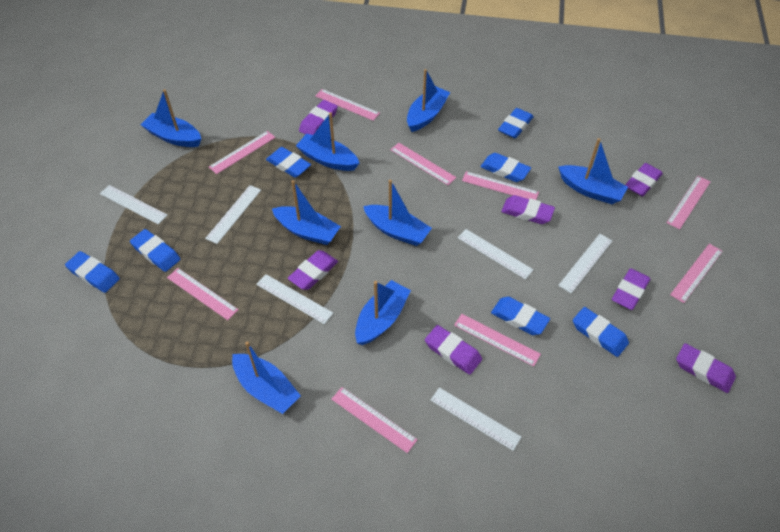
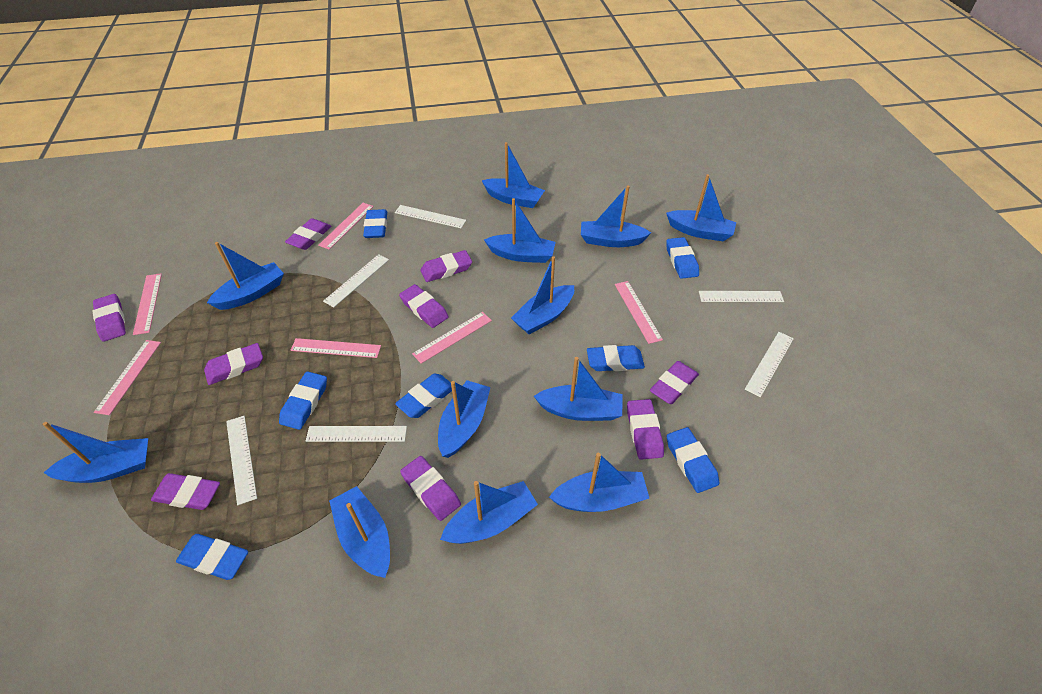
blue boat: 8 -> 12
pink ruler: 9 -> 6
purple eraser: 7 -> 9

